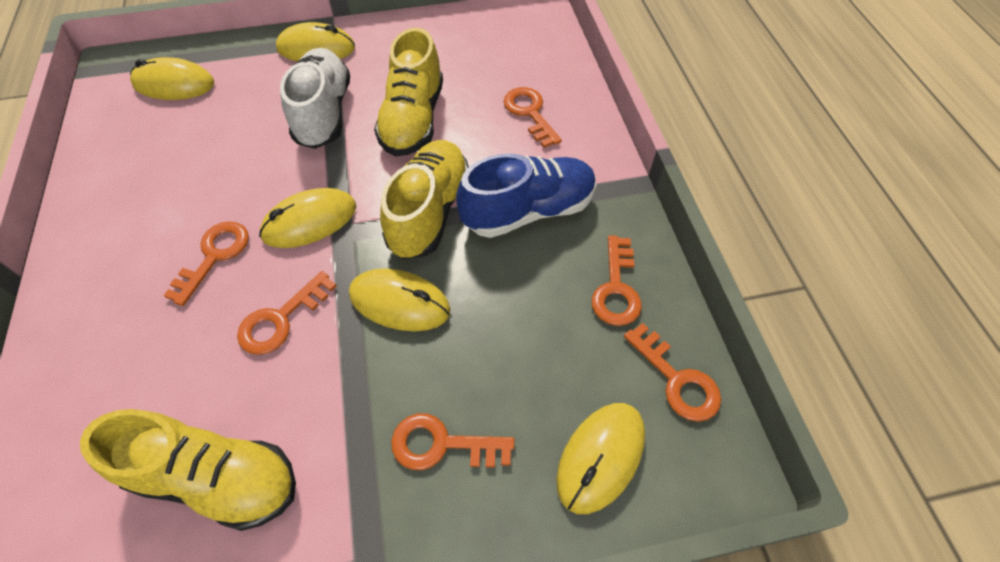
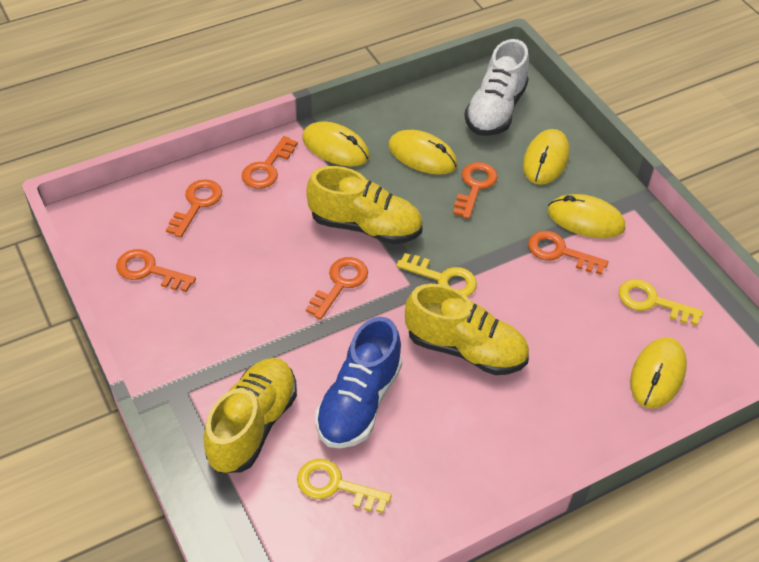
yellow key: 0 -> 3

